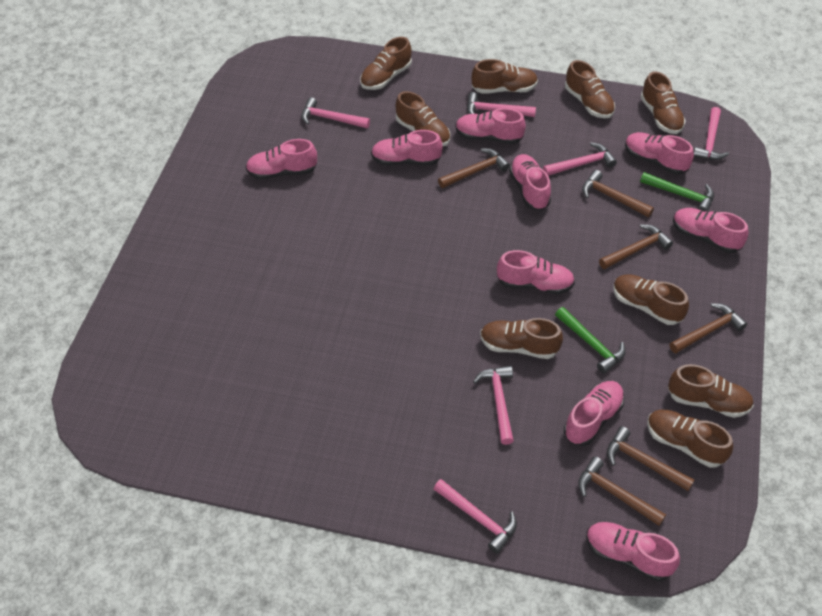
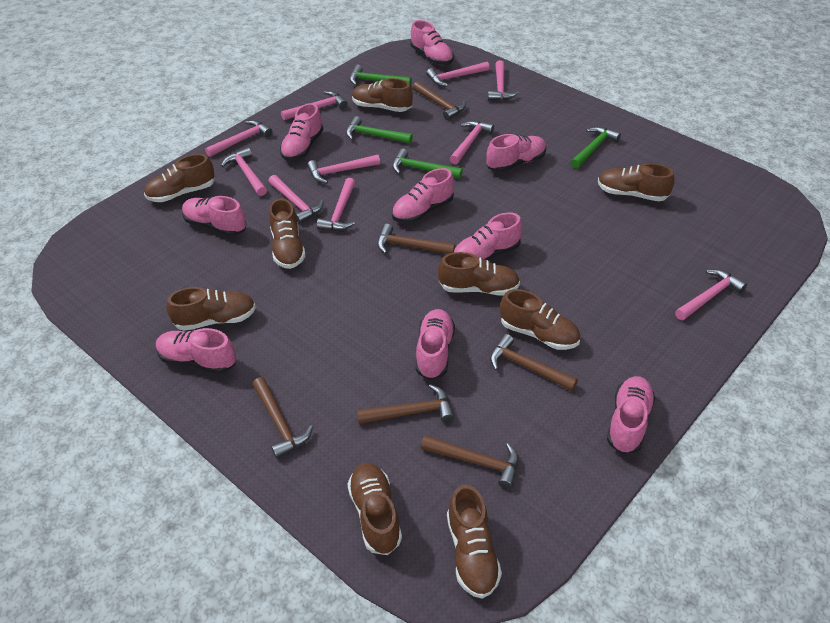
green hammer: 2 -> 4
pink hammer: 6 -> 10

